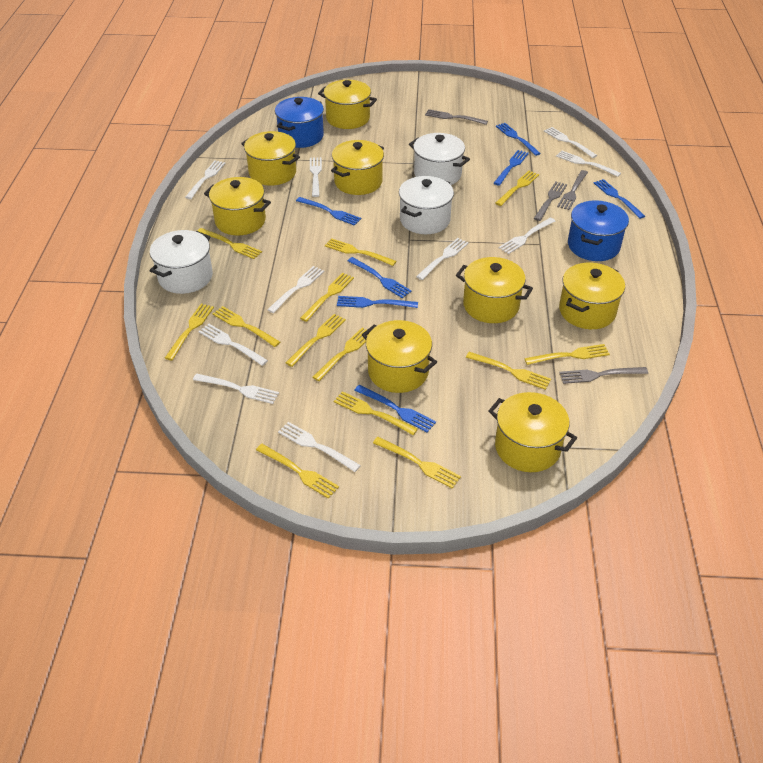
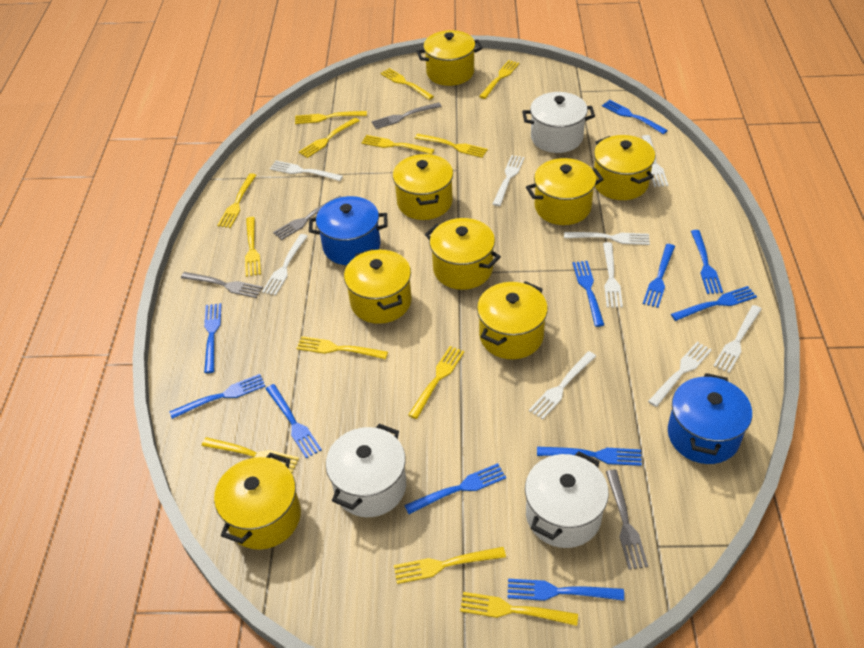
blue fork: 7 -> 11
white fork: 10 -> 9

